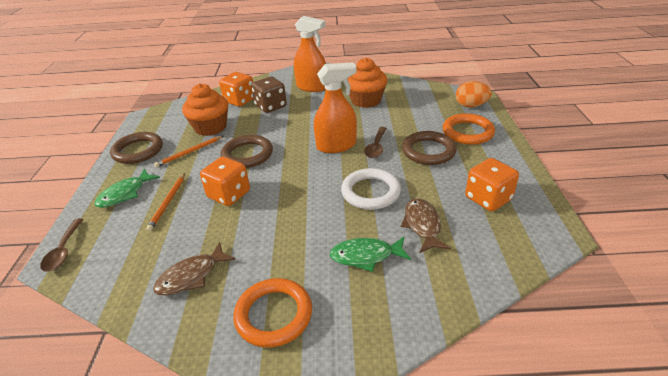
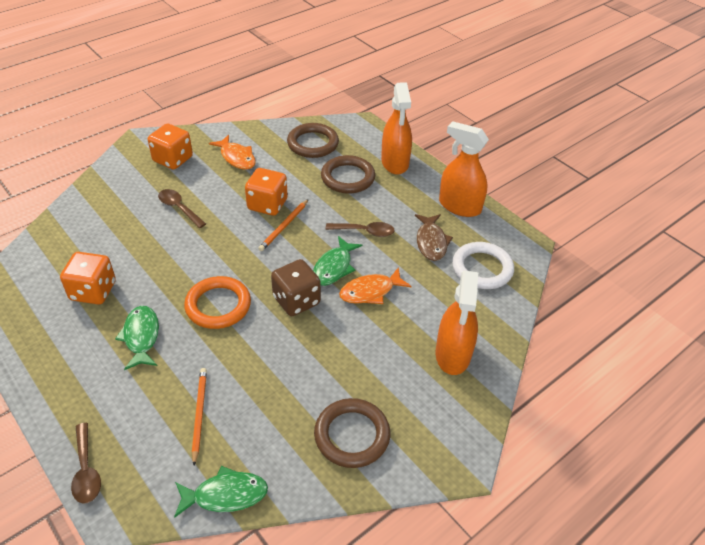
brown fish: 2 -> 1
brown spoon: 2 -> 3
green fish: 2 -> 3
orange cupcake: 2 -> 0
orange egg: 1 -> 0
orange fish: 0 -> 2
orange ring: 2 -> 1
orange spray bottle: 2 -> 3

